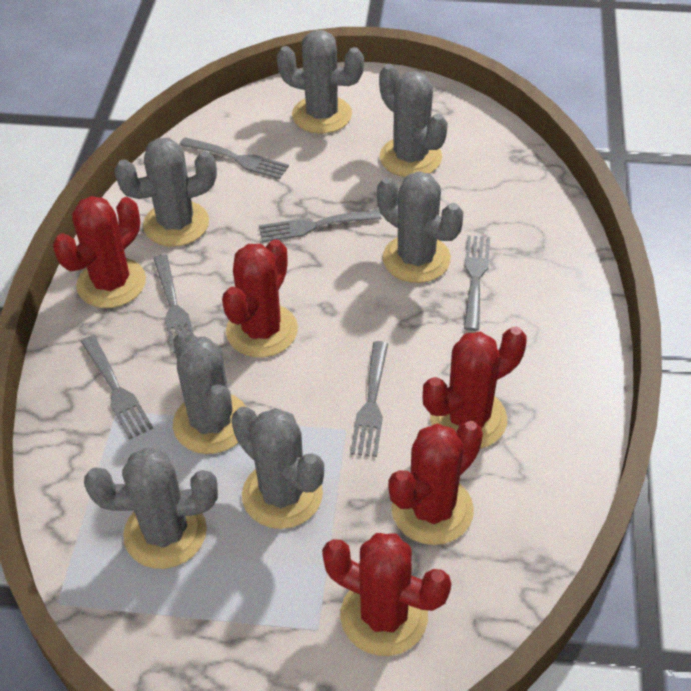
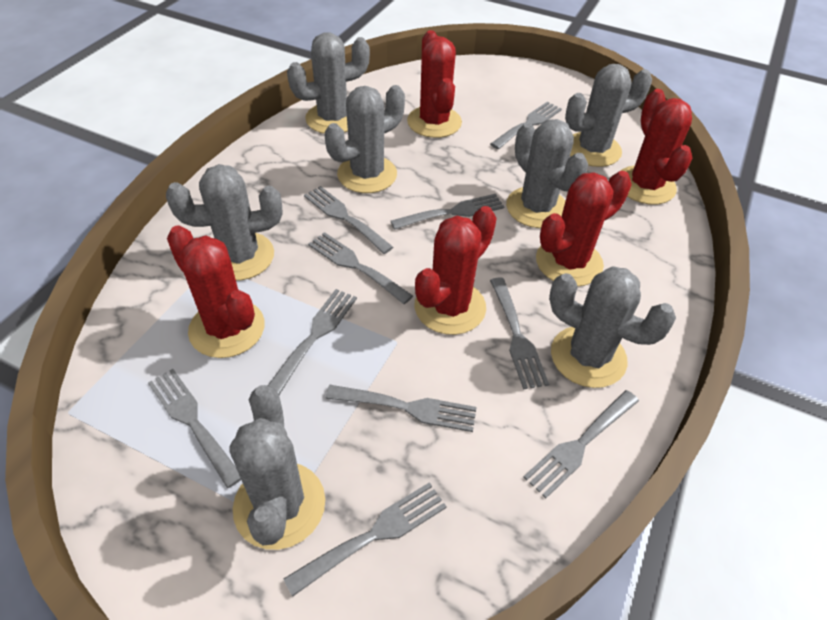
grey fork: 6 -> 10

